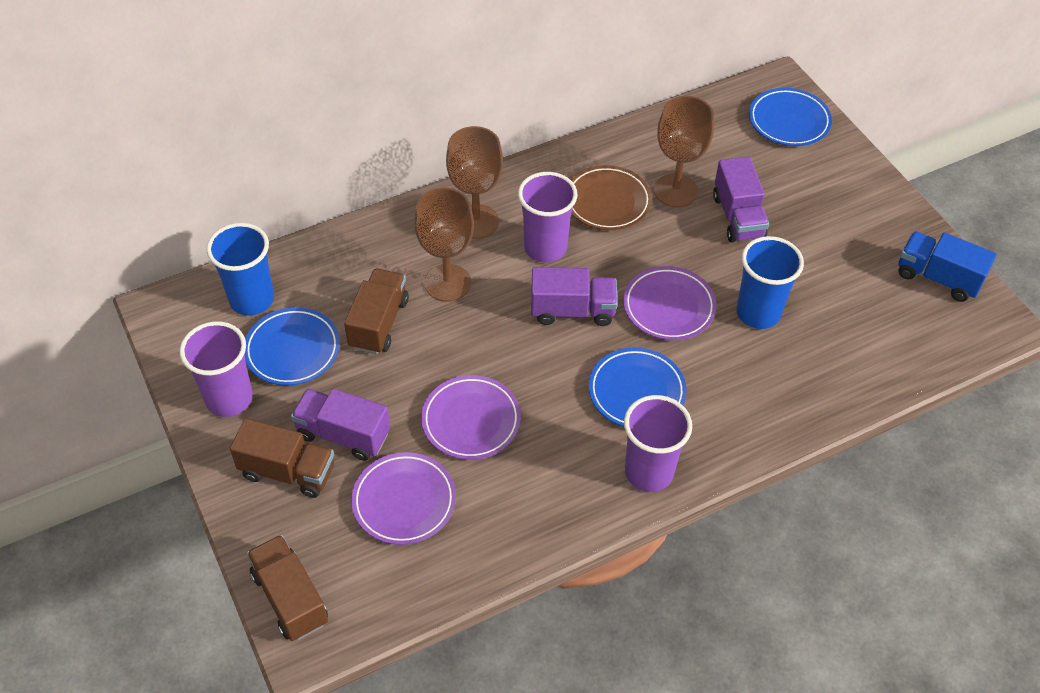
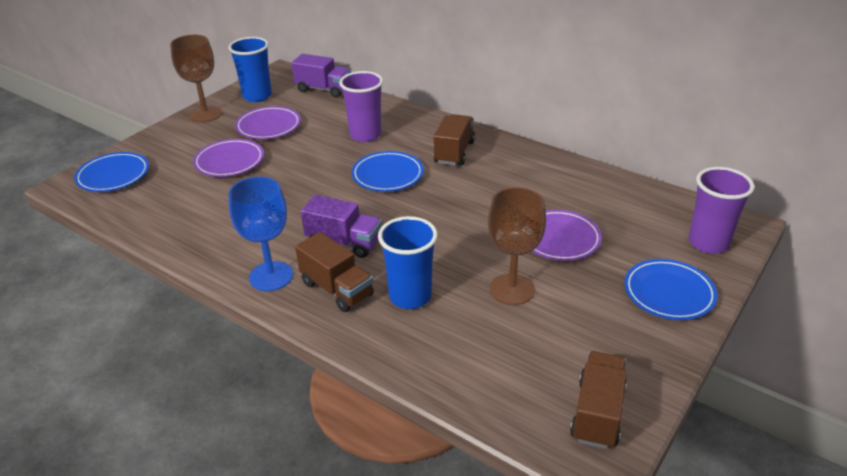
blue goblet: 0 -> 1
blue truck: 1 -> 0
brown goblet: 3 -> 2
brown plate: 1 -> 0
purple cup: 3 -> 2
purple truck: 3 -> 2

